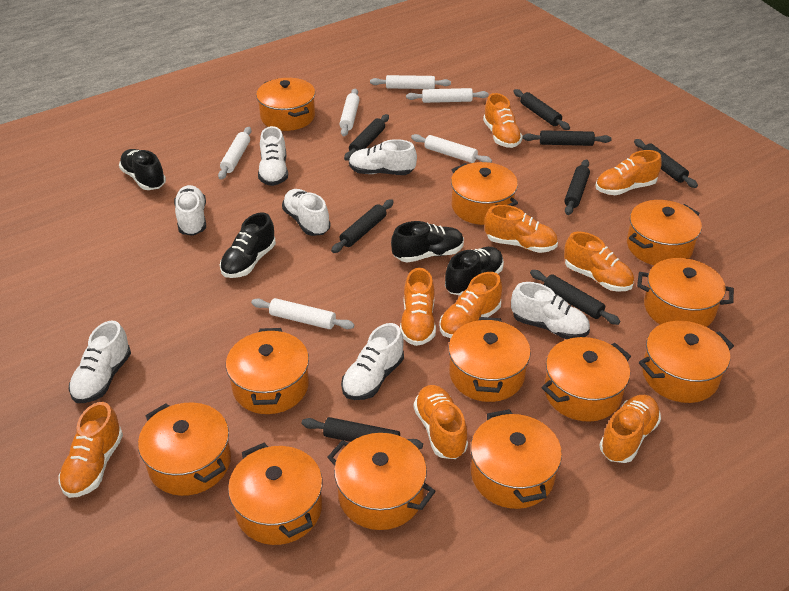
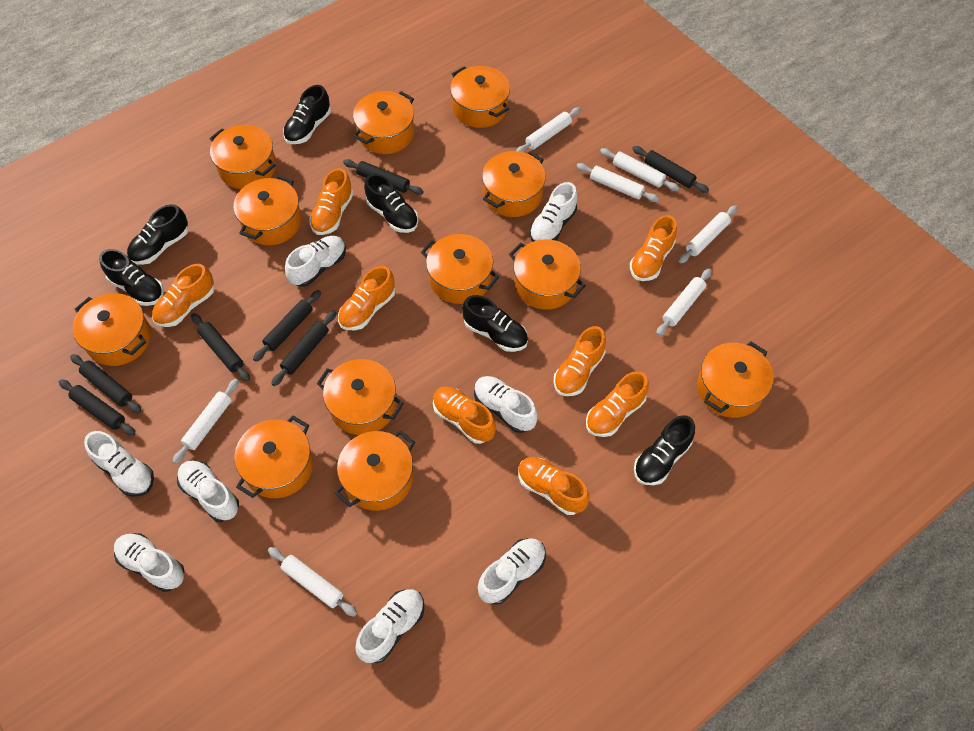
black rolling pin: 8 -> 7
black shoe: 4 -> 6
orange shoe: 9 -> 8
white rolling pin: 6 -> 7
white shoe: 7 -> 8

